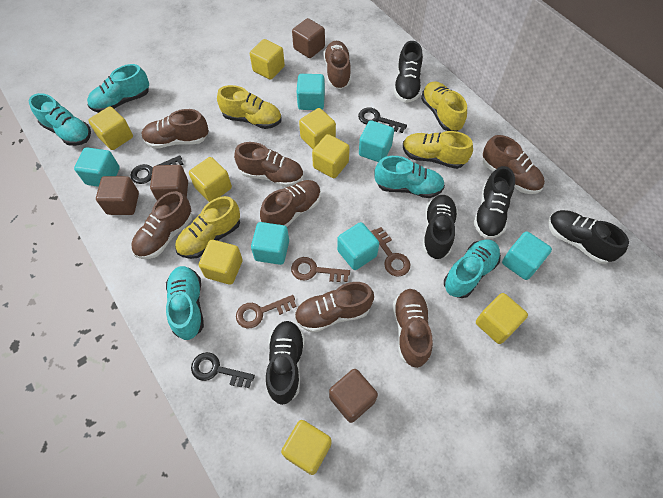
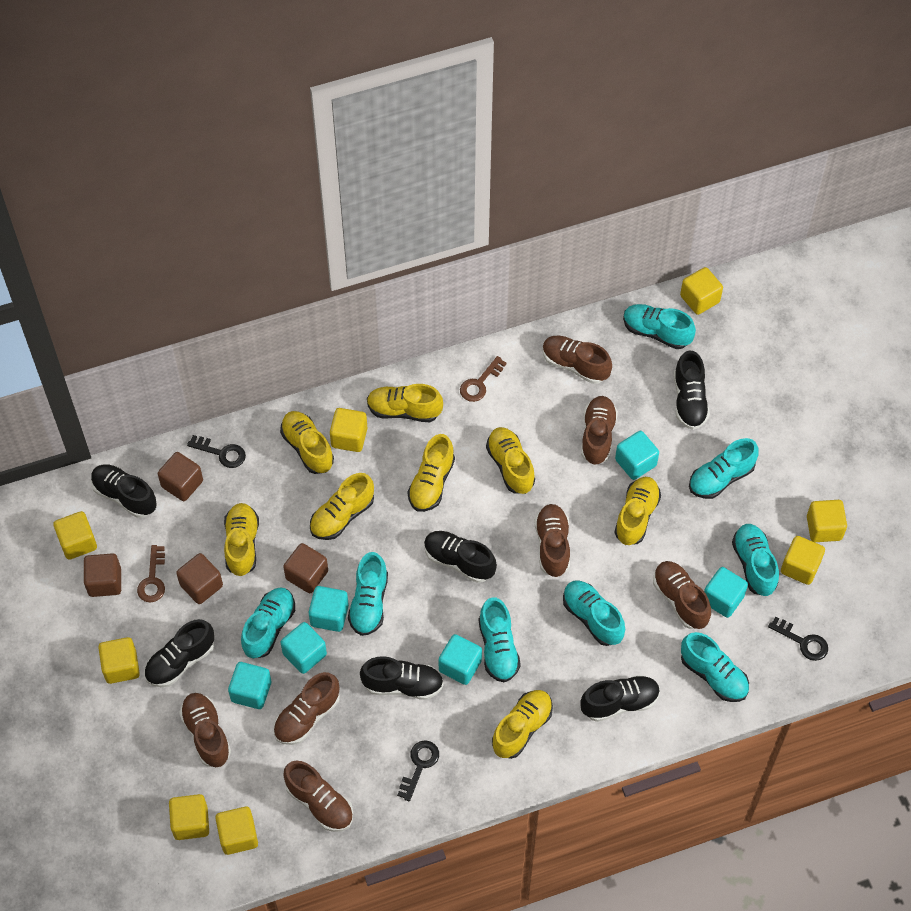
black shoe: 5 -> 6
brown key: 3 -> 2
brown shoe: 8 -> 7
turquoise shoe: 5 -> 8
yellow shoe: 4 -> 8

